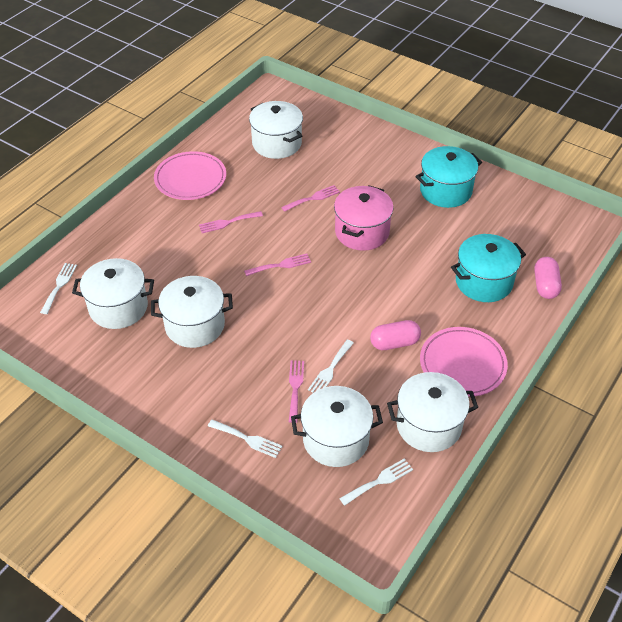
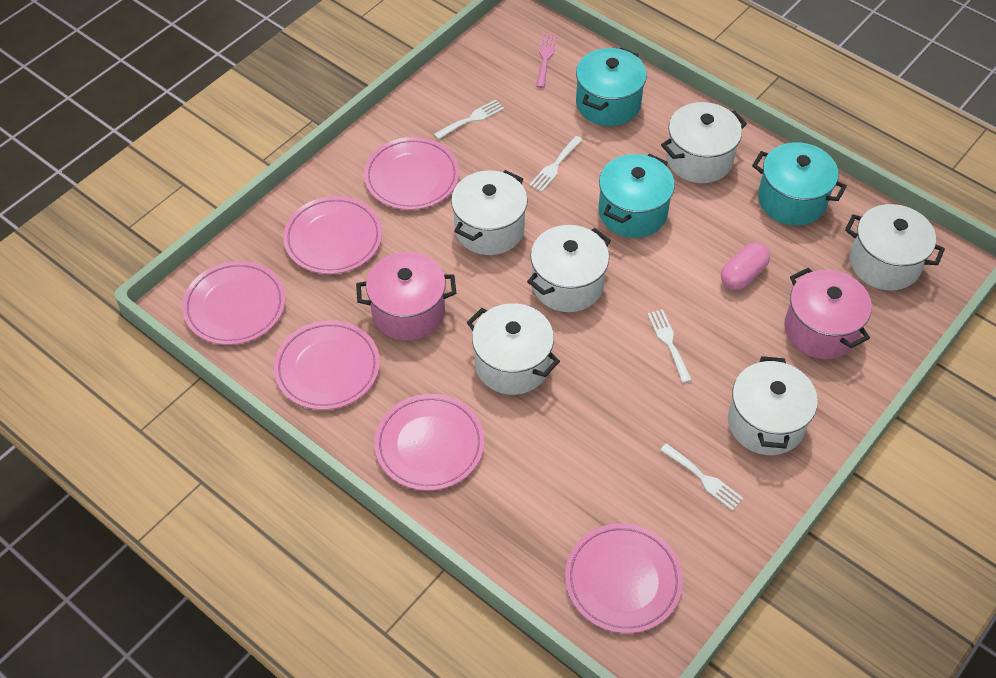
pink capsule: 2 -> 1
pink fork: 4 -> 1
pink plate: 2 -> 6
pink pot: 1 -> 2
turquoise pot: 2 -> 3
white pot: 5 -> 6

